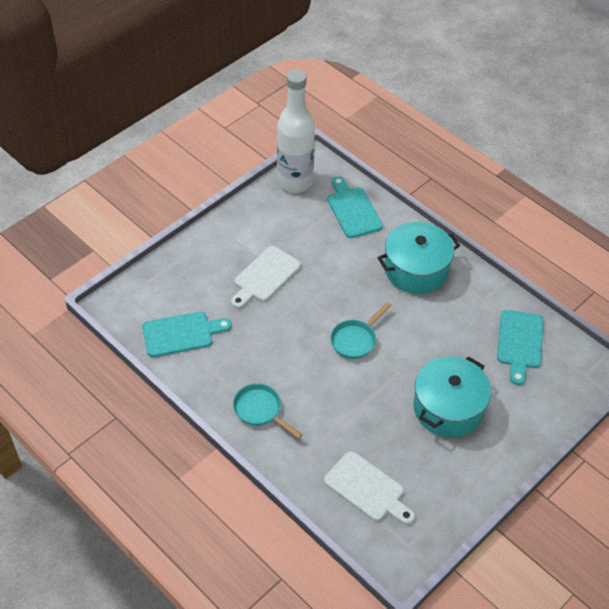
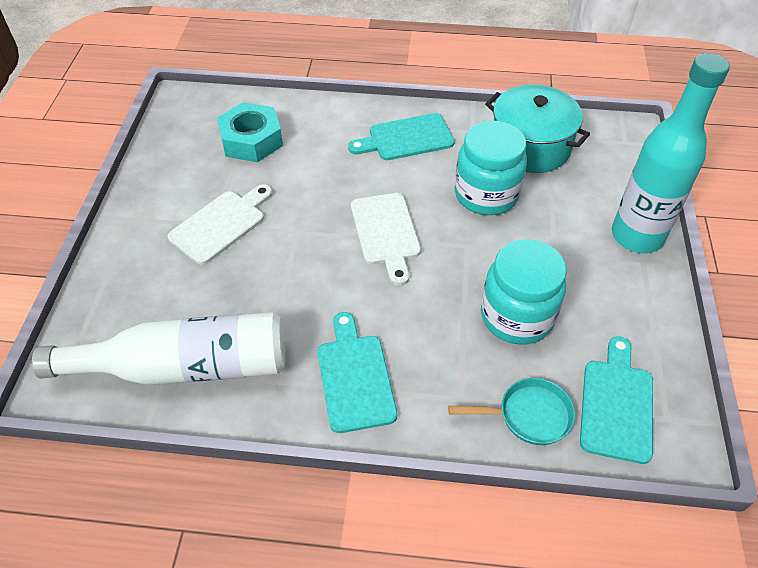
turquoise bottle: 0 -> 1
turquoise jar: 0 -> 2
turquoise nut: 0 -> 1
turquoise pan: 2 -> 1
turquoise pot: 2 -> 1

